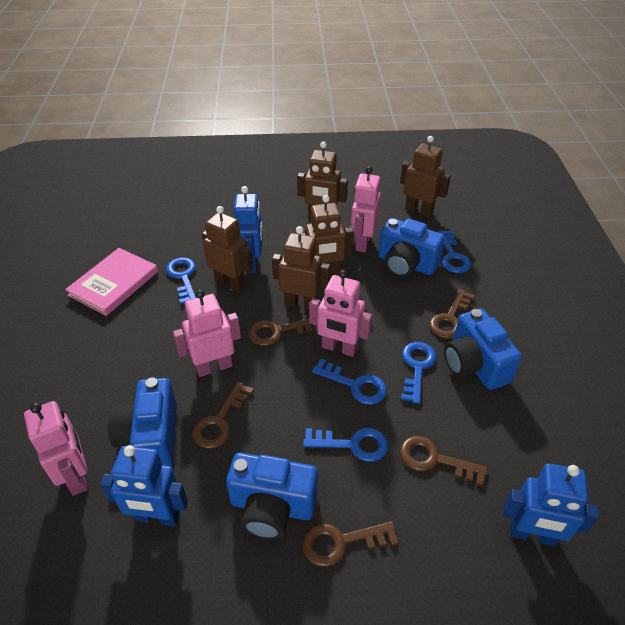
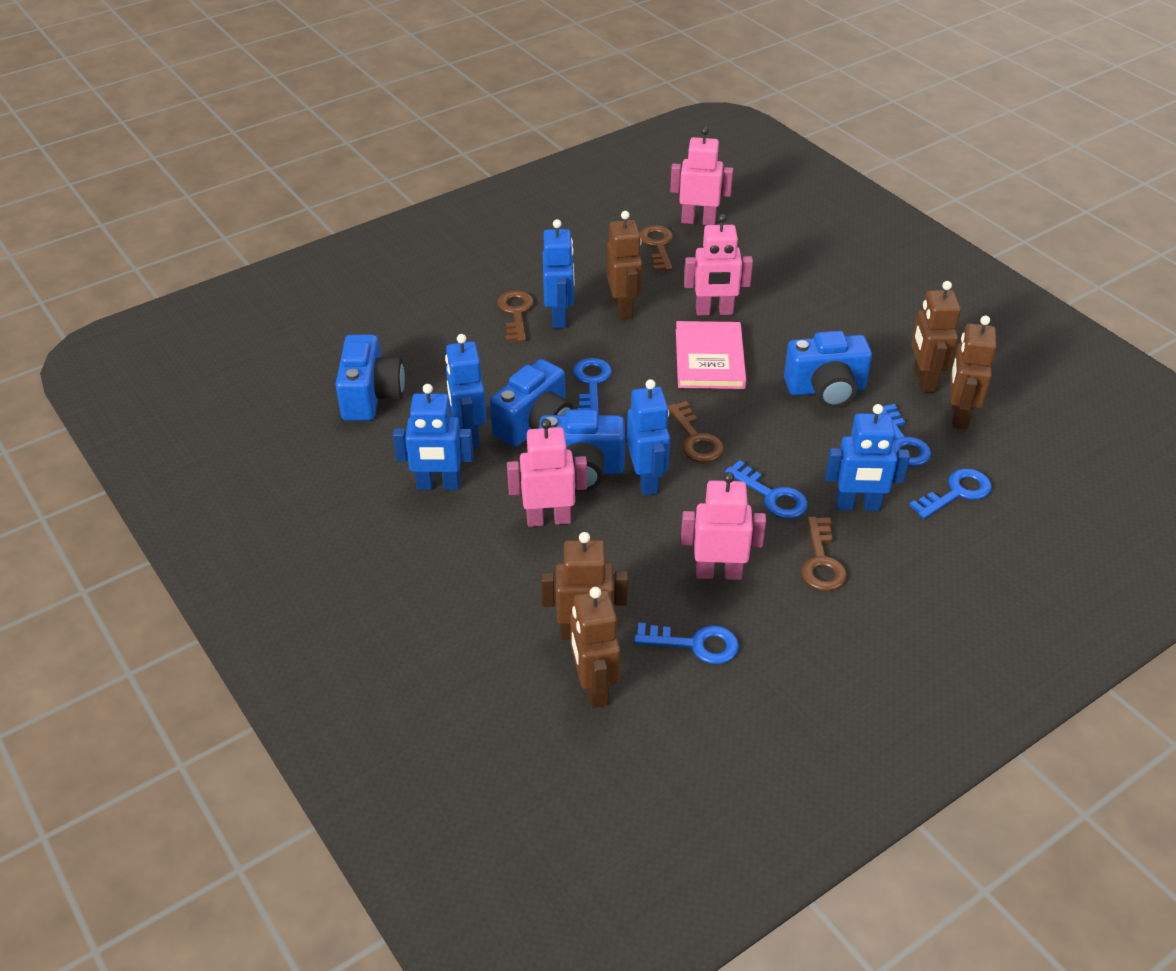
blue robot: 3 -> 5
brown key: 5 -> 4

